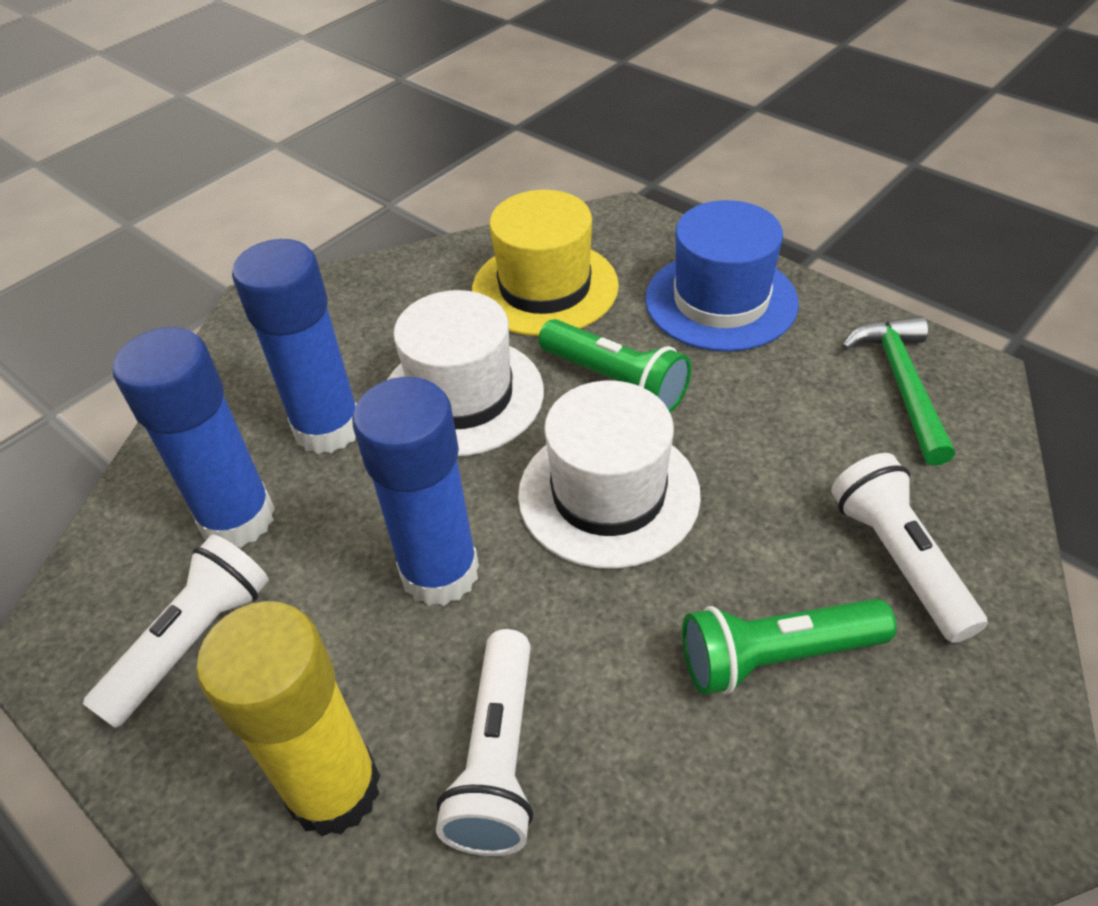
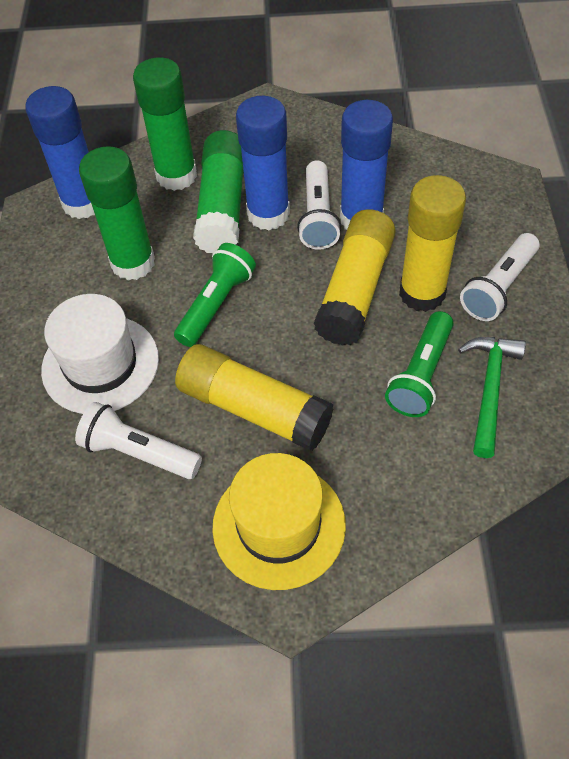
blue hat: 1 -> 0
green glue stick: 0 -> 3
white hat: 2 -> 1
yellow glue stick: 1 -> 3

